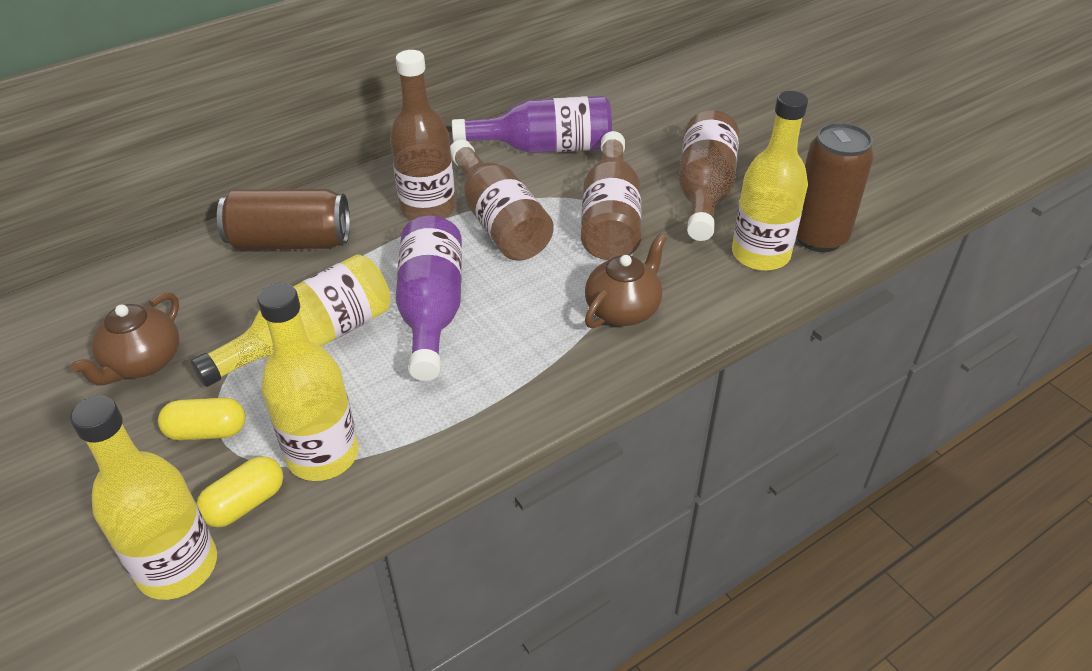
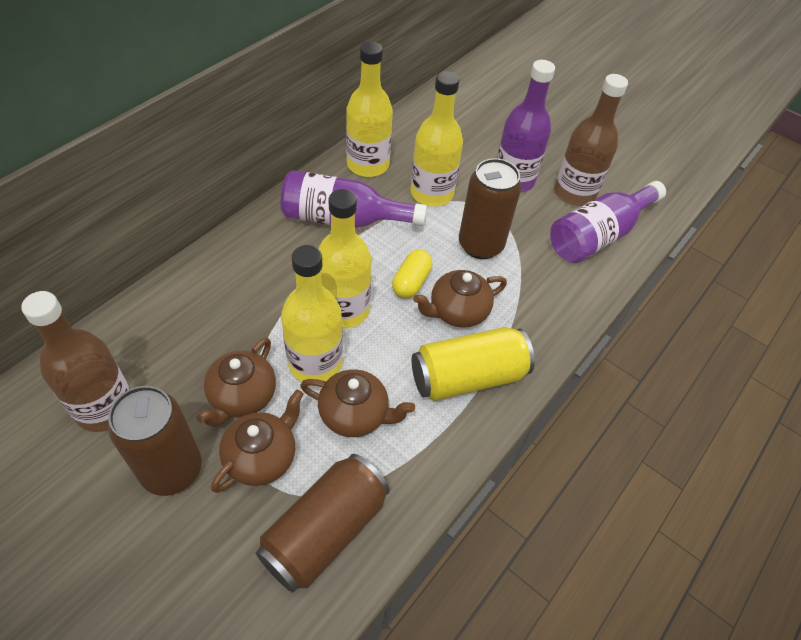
brown bottle: 4 -> 2
brown can: 2 -> 3
brown teapot: 2 -> 4
purple bottle: 2 -> 3
yellow can: 0 -> 1
yellow capsule: 2 -> 1

